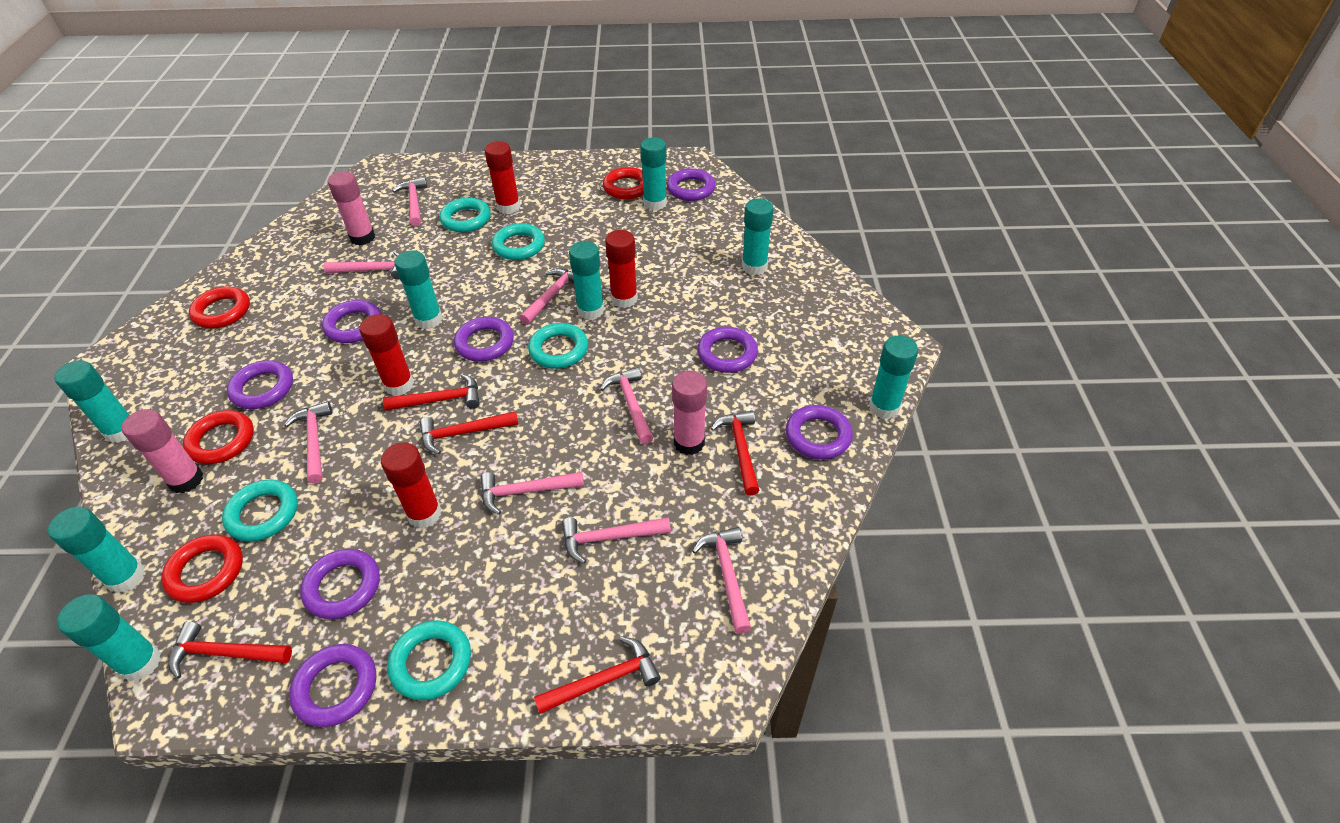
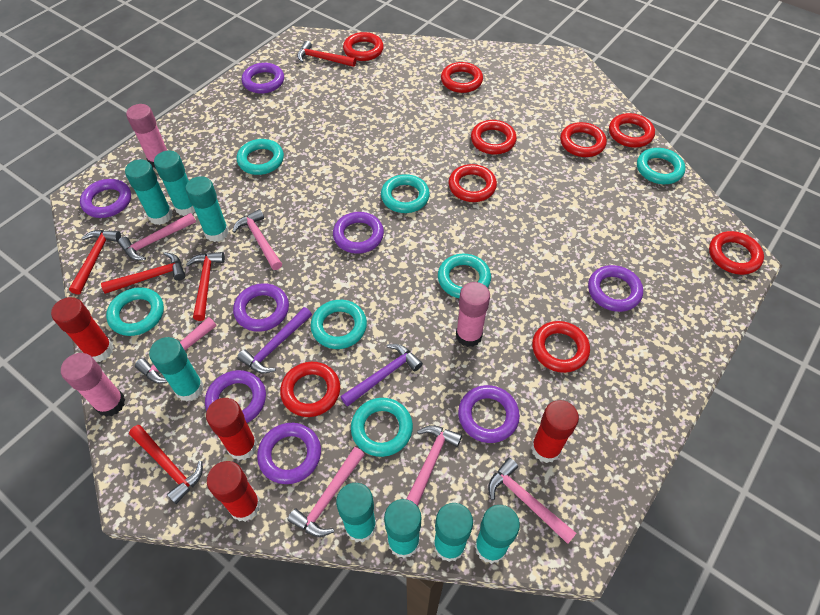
pink hammer: 8 -> 6
purple hammer: 0 -> 2
red ring: 4 -> 9
turquoise ring: 5 -> 7

